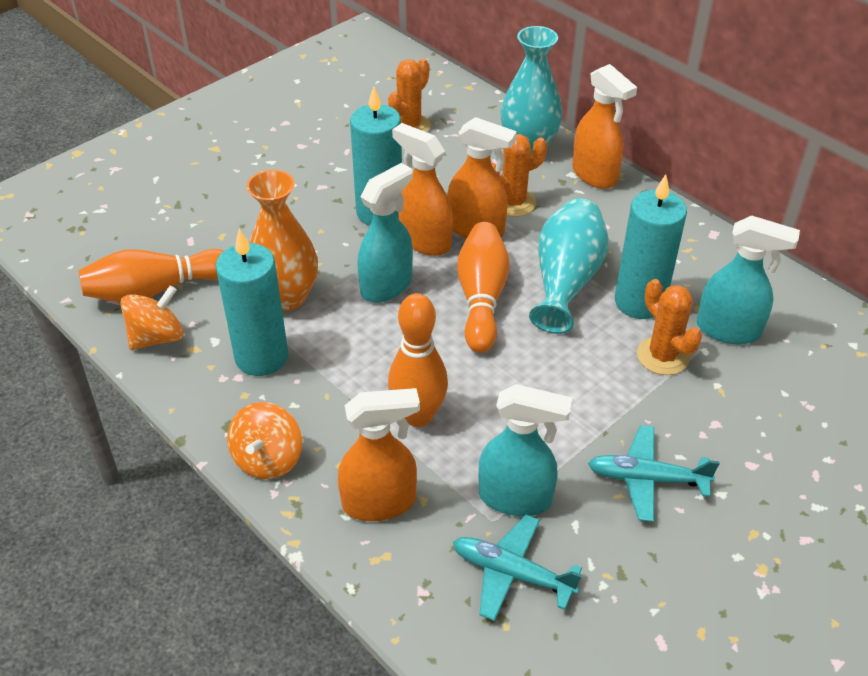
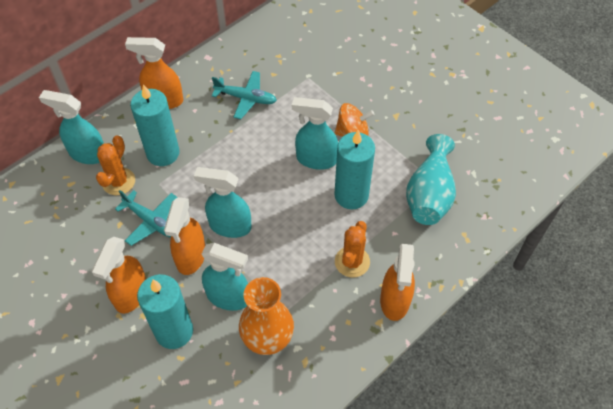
orange bowling pin: 3 -> 0
orange cactus: 3 -> 2
orange spinning top: 2 -> 1
turquoise spray bottle: 3 -> 4
turquoise vase: 2 -> 1

